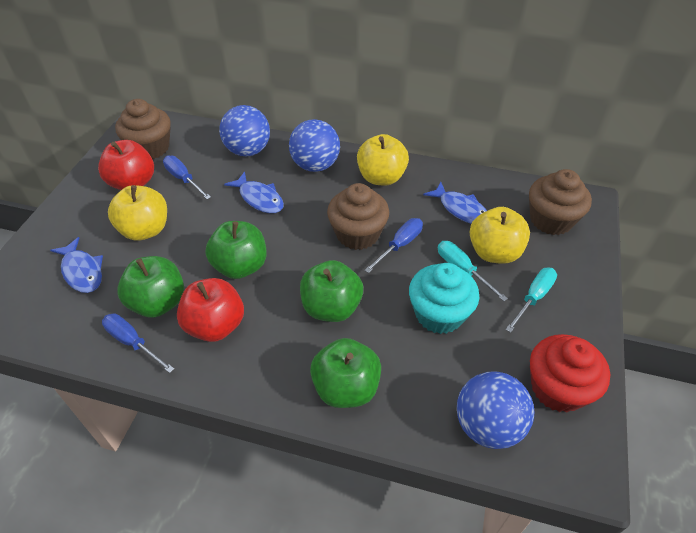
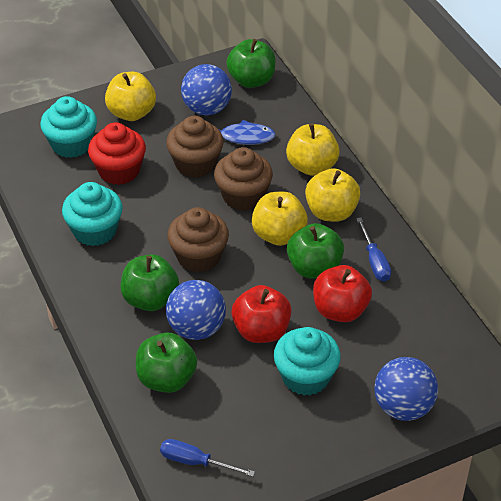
blue fish: 3 -> 1
blue screwdriver: 3 -> 2
turquoise cupcake: 1 -> 3
turquoise screwdriver: 2 -> 0
yellow apple: 3 -> 4

